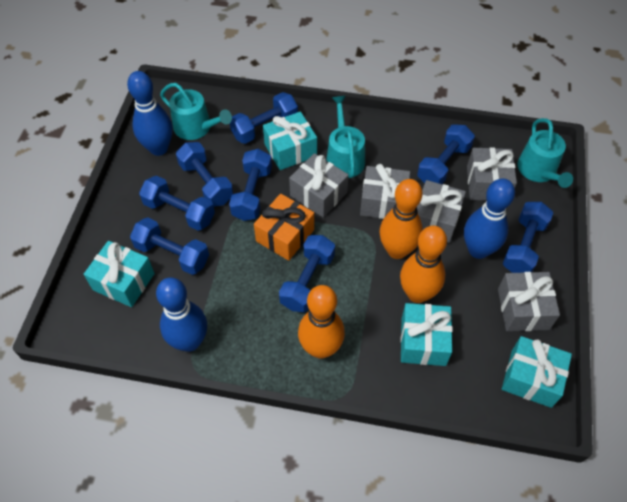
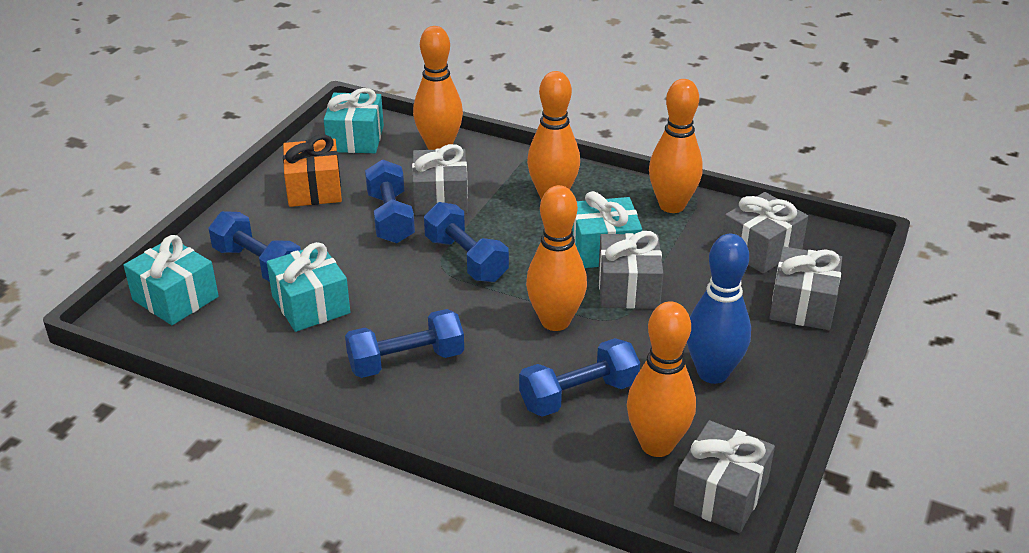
blue bowling pin: 3 -> 1
blue dumbbell: 8 -> 5
orange bowling pin: 3 -> 5
turquoise watering can: 3 -> 0

